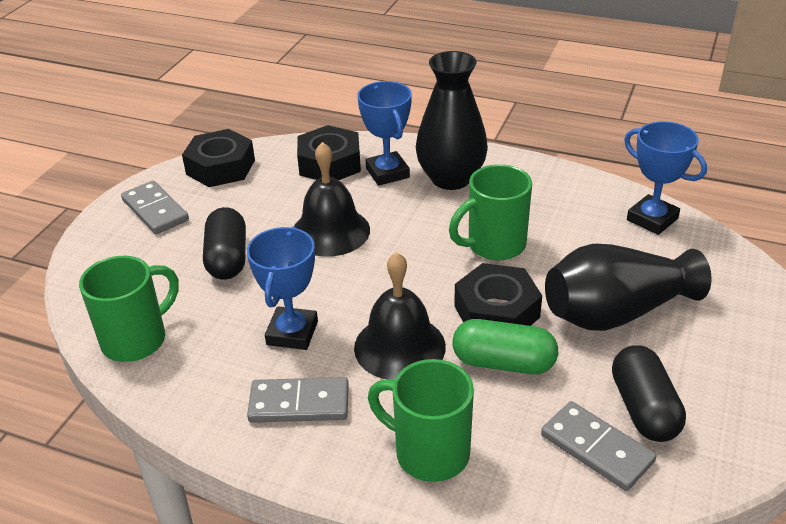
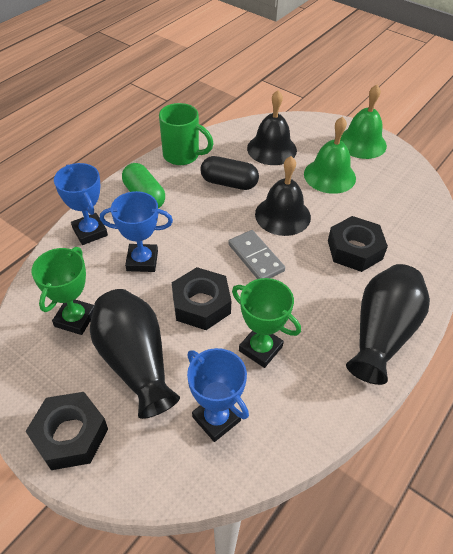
black capsule: 2 -> 1
green bell: 0 -> 2
green mug: 3 -> 1
green trophy: 0 -> 2
grey domino: 3 -> 1

